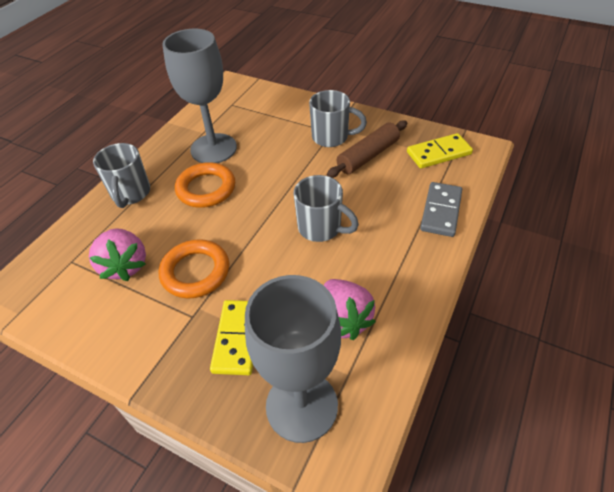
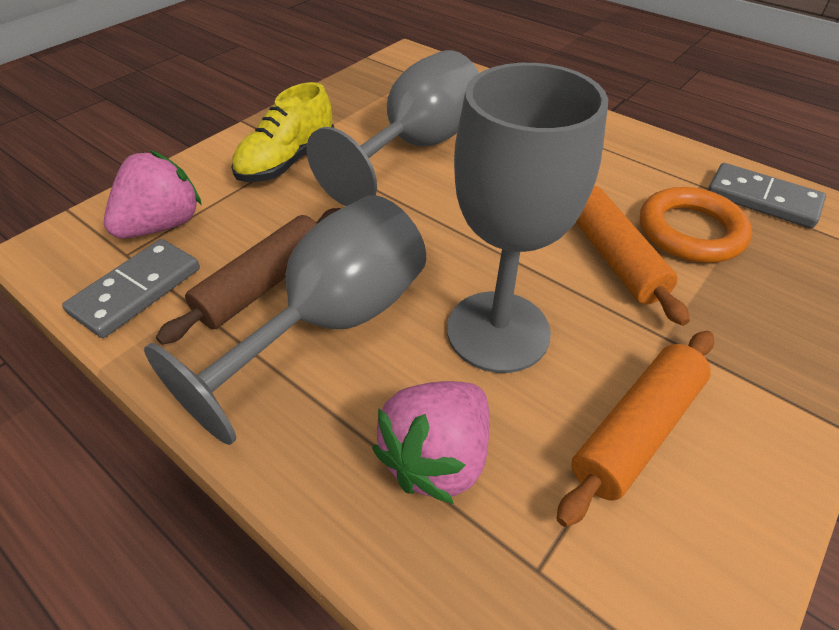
grey domino: 1 -> 2
grey goblet: 2 -> 3
grey mug: 3 -> 0
orange ring: 2 -> 1
orange rolling pin: 0 -> 2
yellow domino: 2 -> 0
yellow shoe: 0 -> 1

